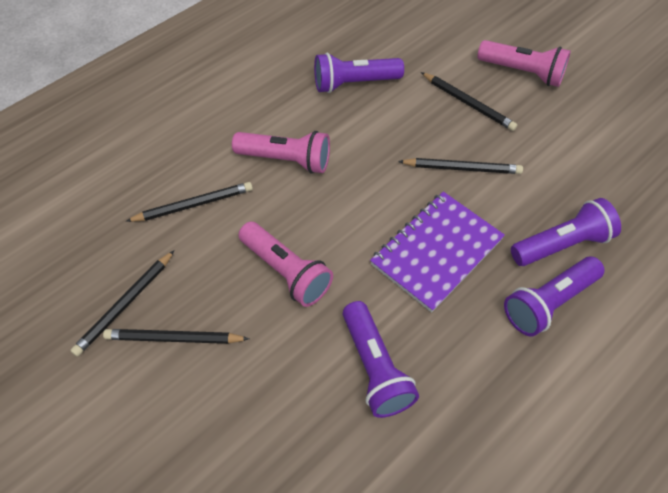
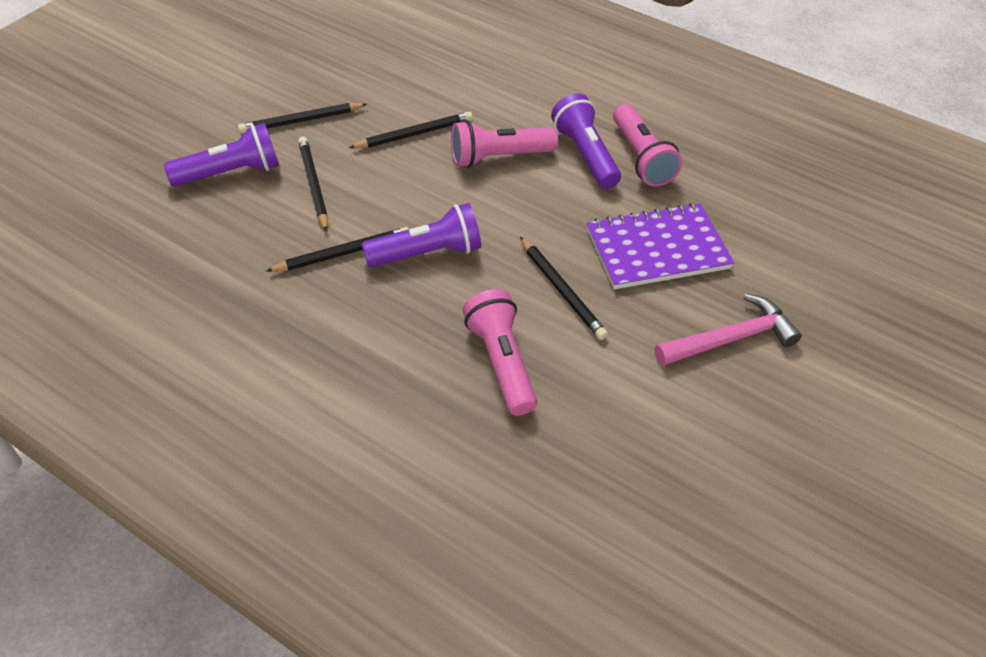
pink hammer: 0 -> 1
purple flashlight: 4 -> 3

